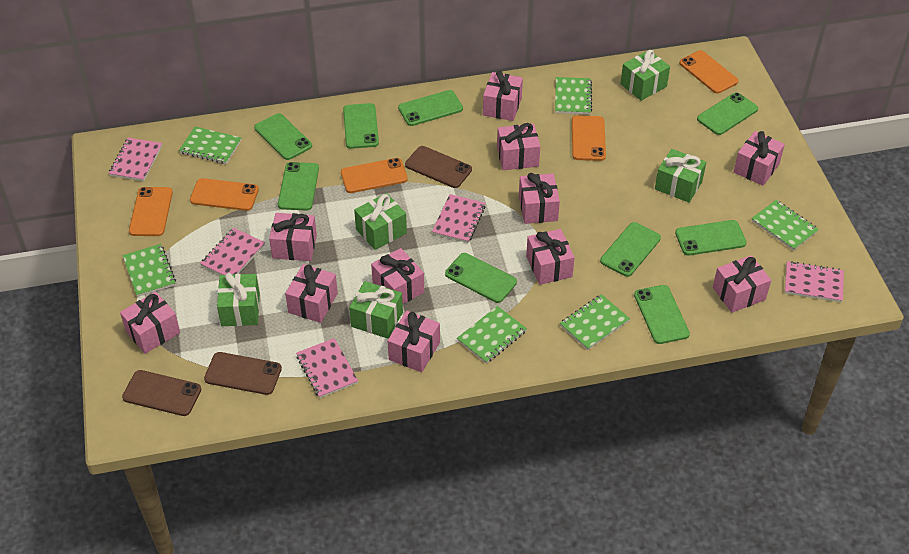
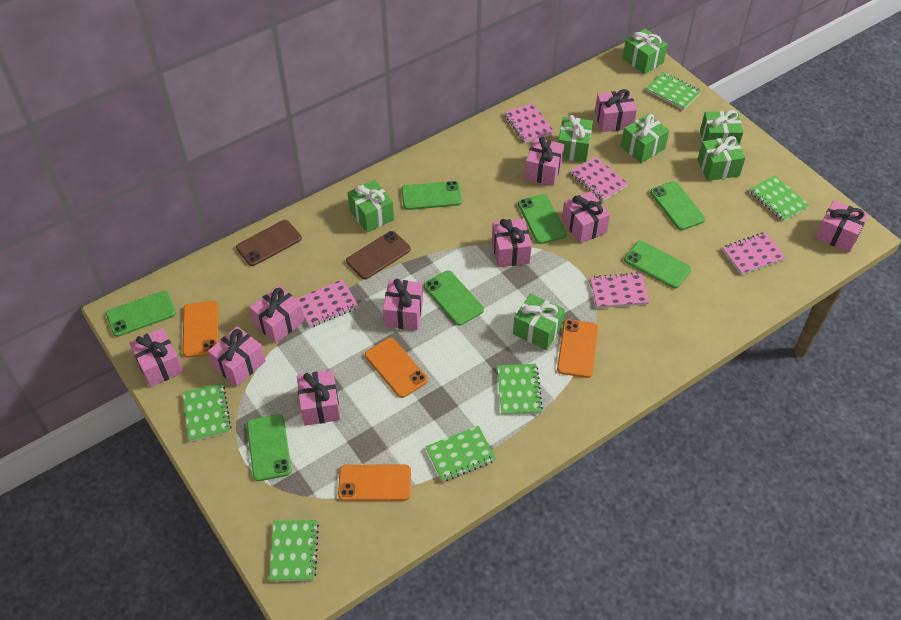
brown phone: 3 -> 2
green gift: 5 -> 7
green phone: 9 -> 7
orange phone: 5 -> 4
pink gift: 11 -> 10

